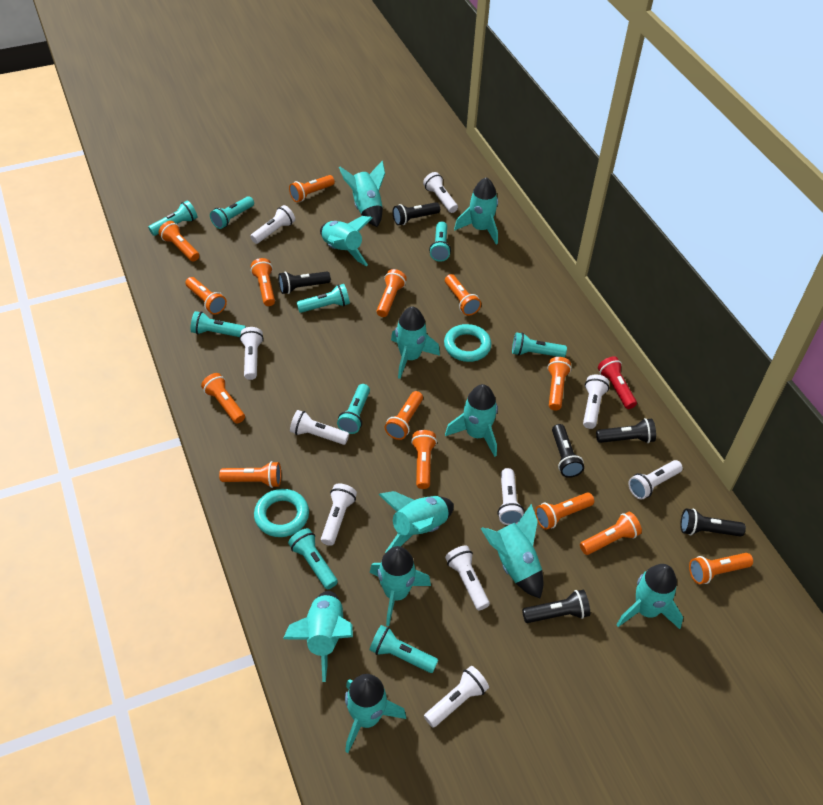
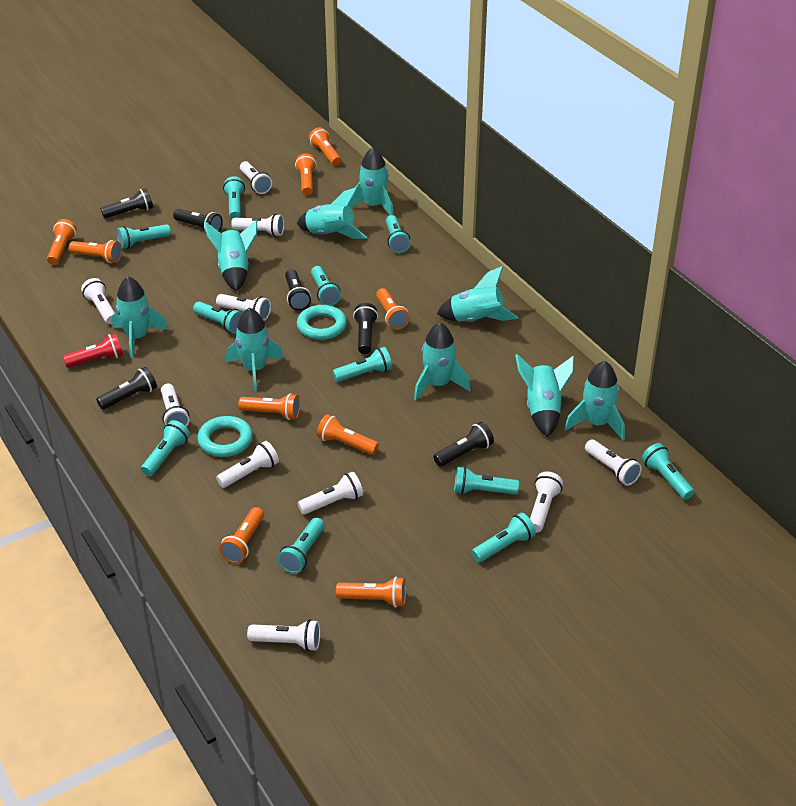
orange flashlight: 14 -> 9
turquoise flashlight: 9 -> 11
turquoise rocket: 11 -> 9

